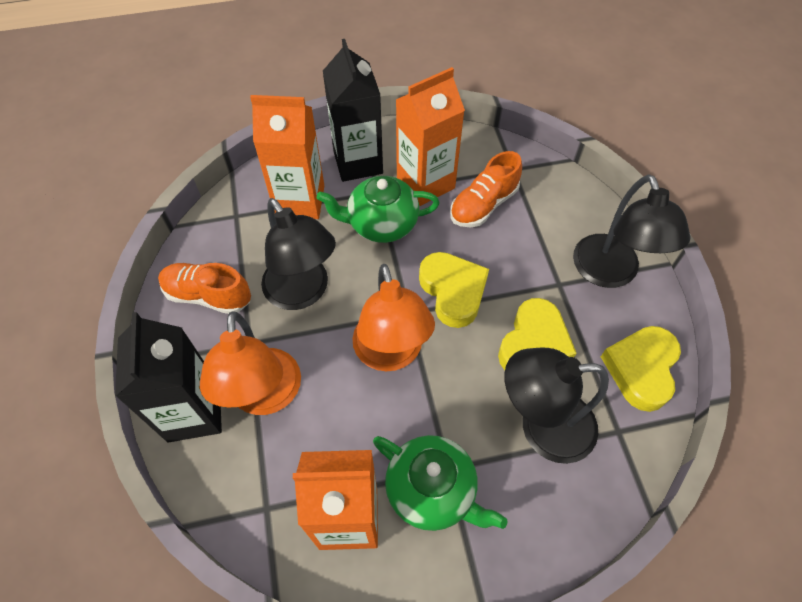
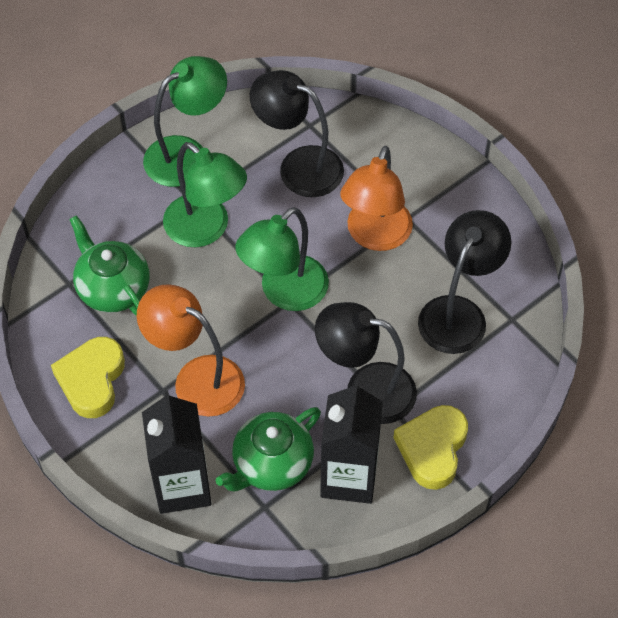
green lamp: 0 -> 3
orange carton: 3 -> 0
orange shoe: 2 -> 0
yellow heart: 3 -> 2

